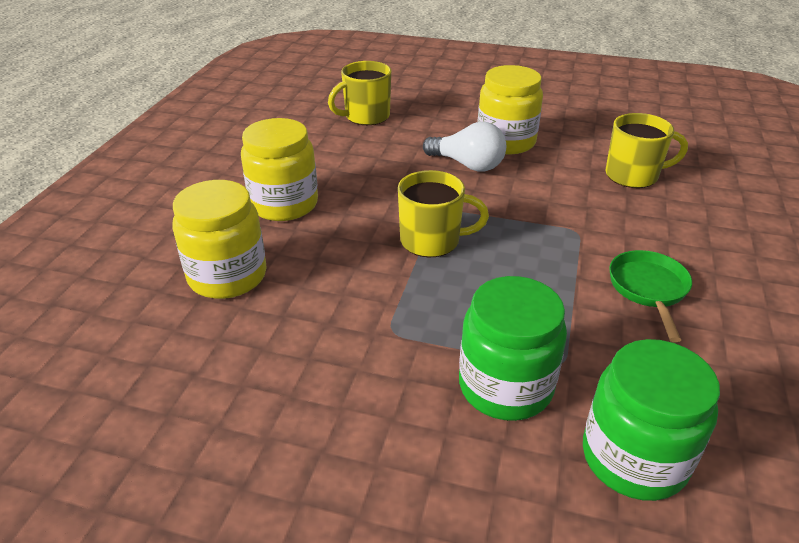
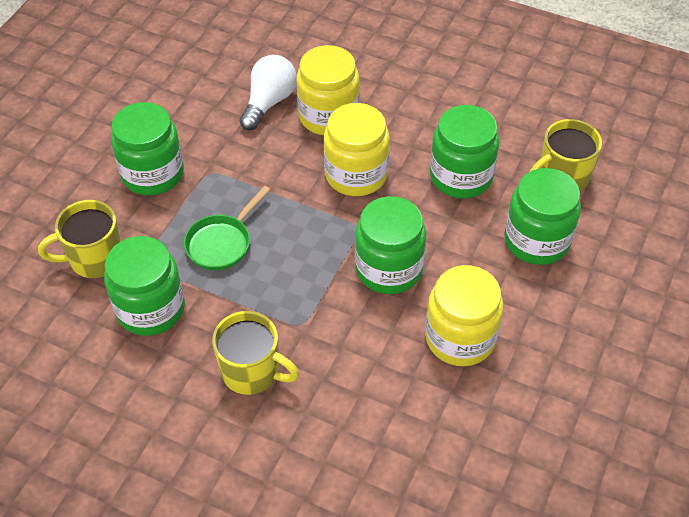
green jar: 2 -> 5

